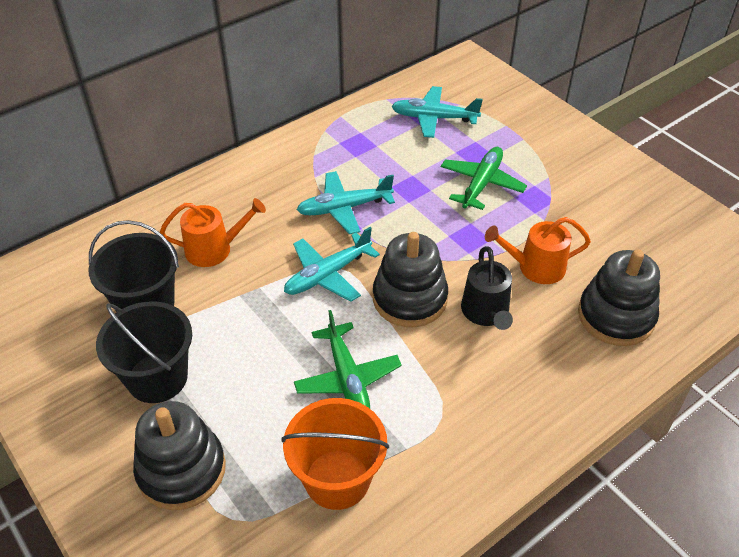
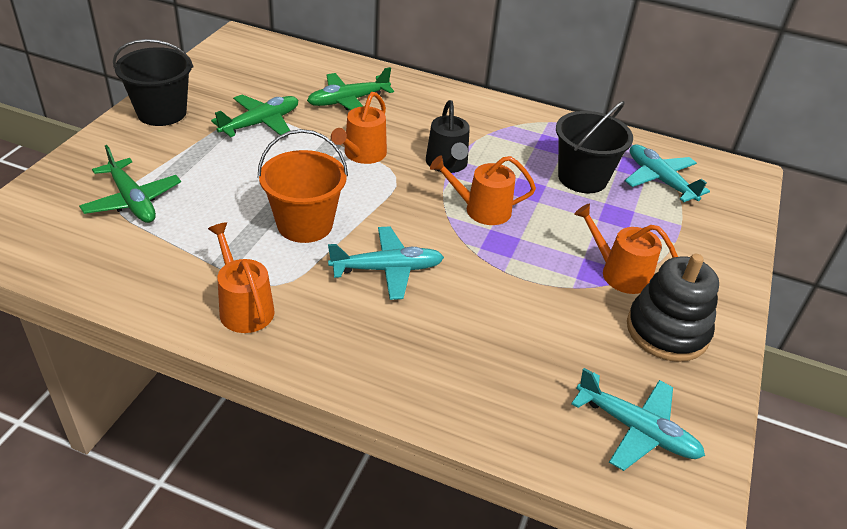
black stacking toy: 3 -> 1
green plane: 2 -> 3
orange watering can: 2 -> 4

